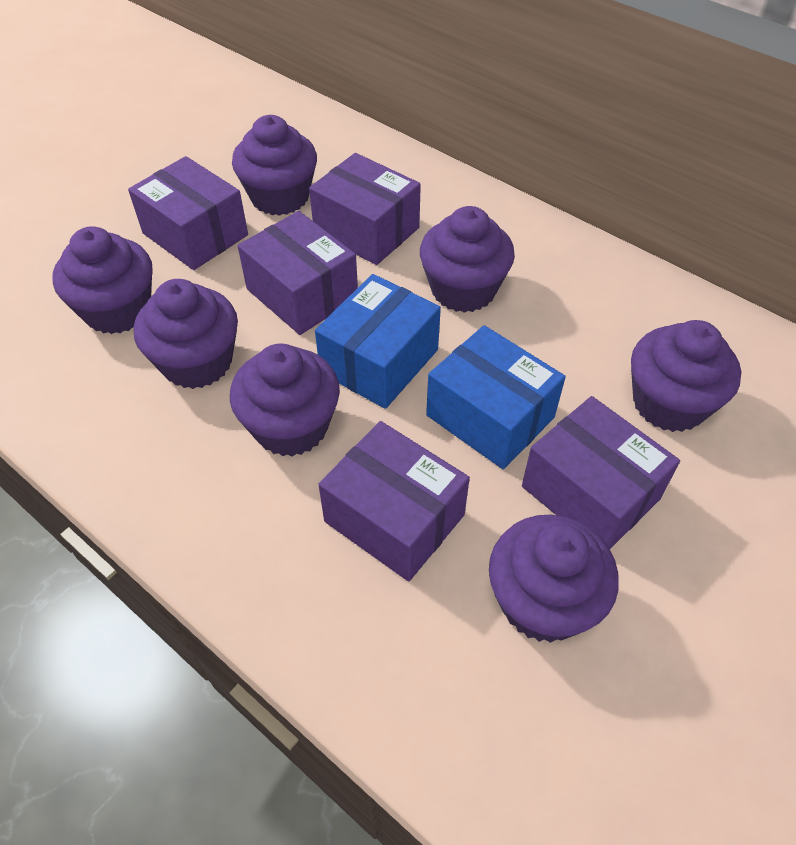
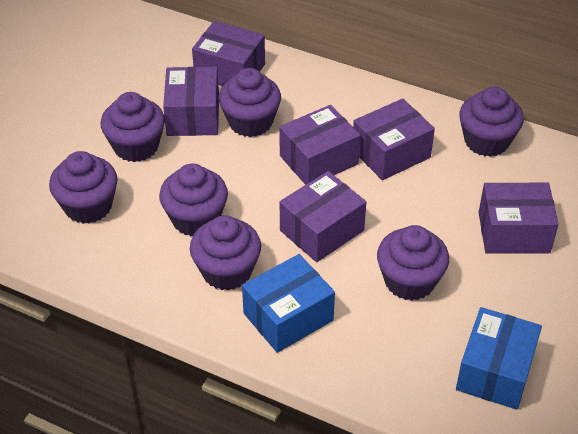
purple box: 5 -> 6

